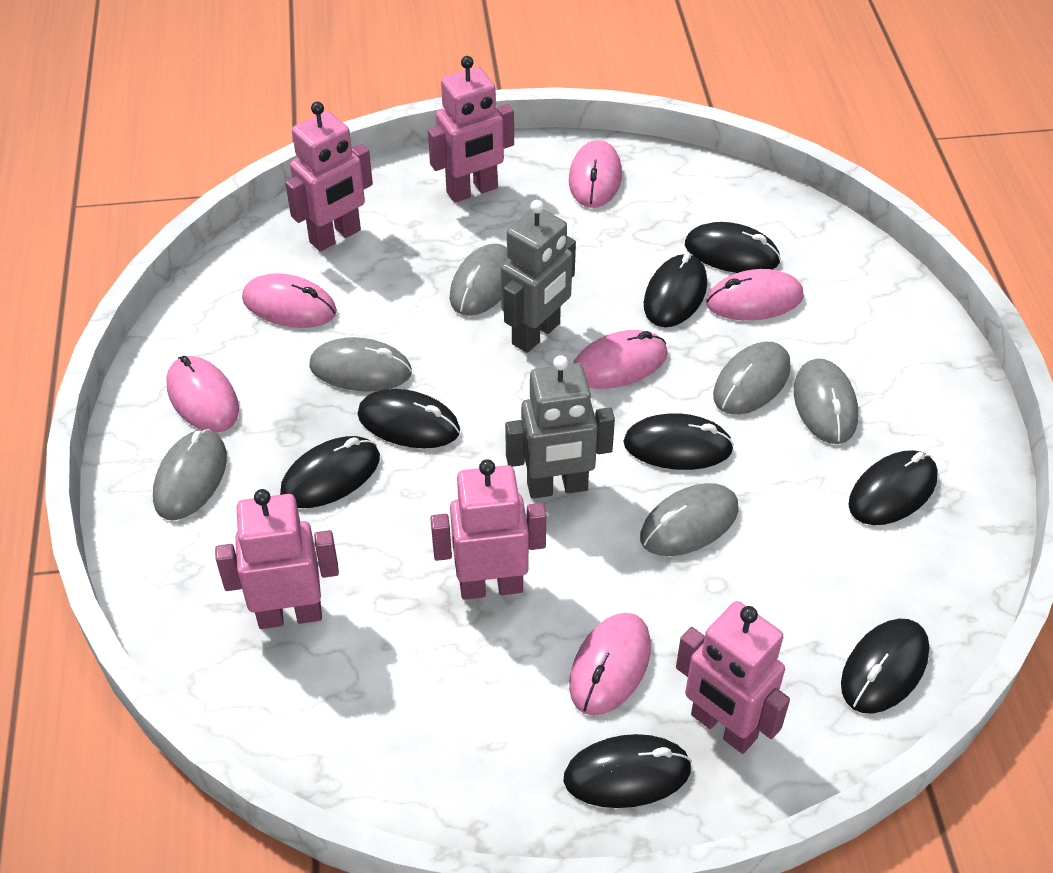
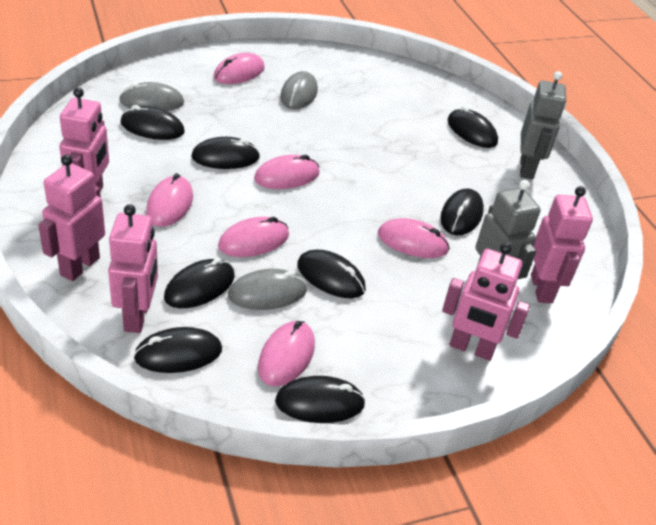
grey mouse: 6 -> 3

